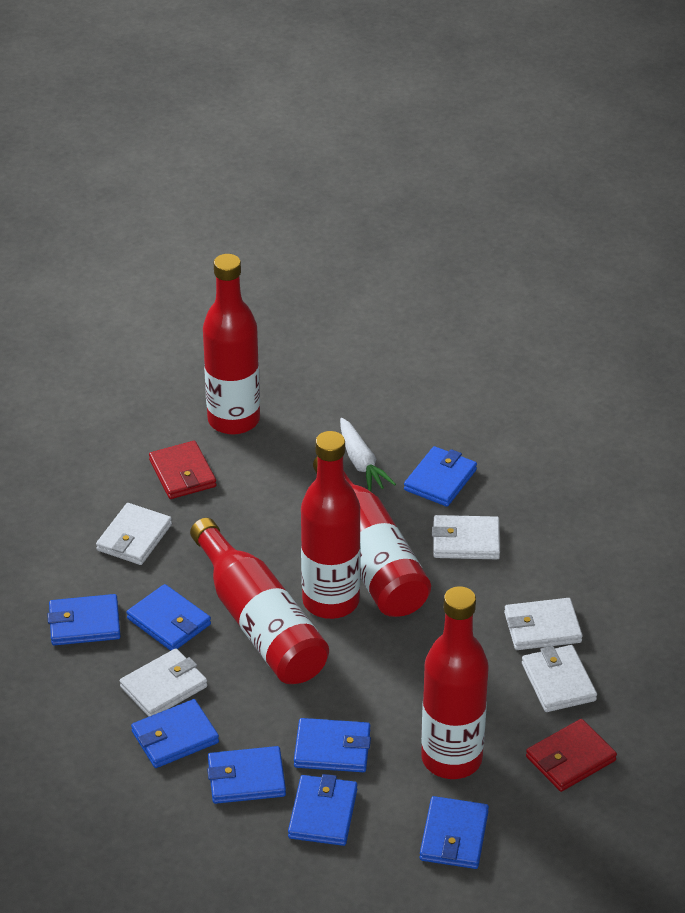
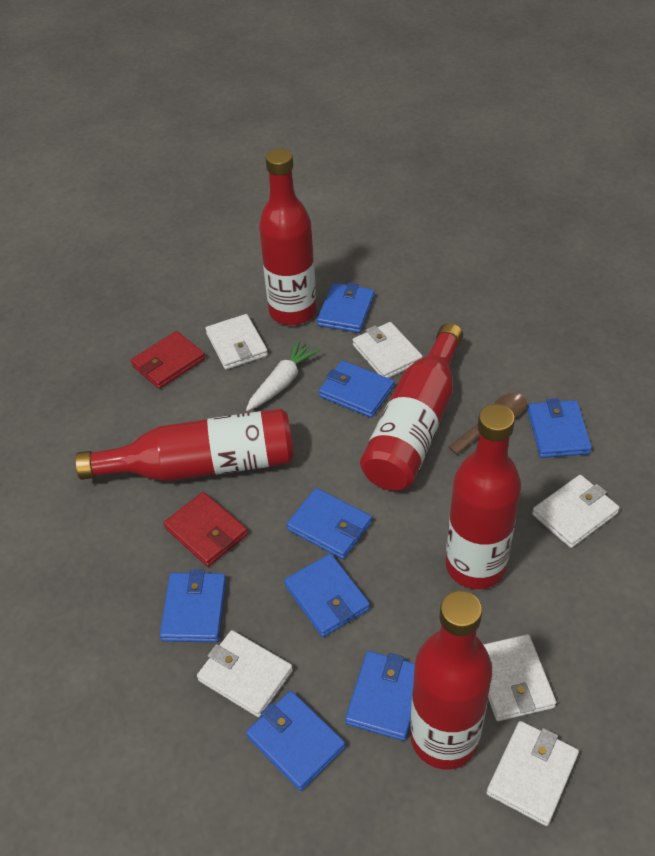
brown spoon: 0 -> 1
white wallet: 5 -> 6

